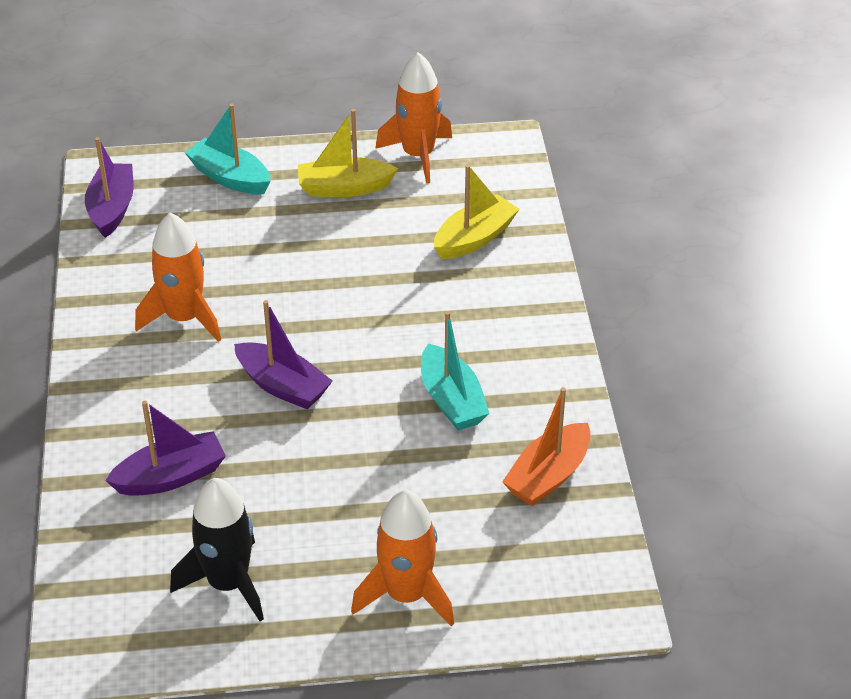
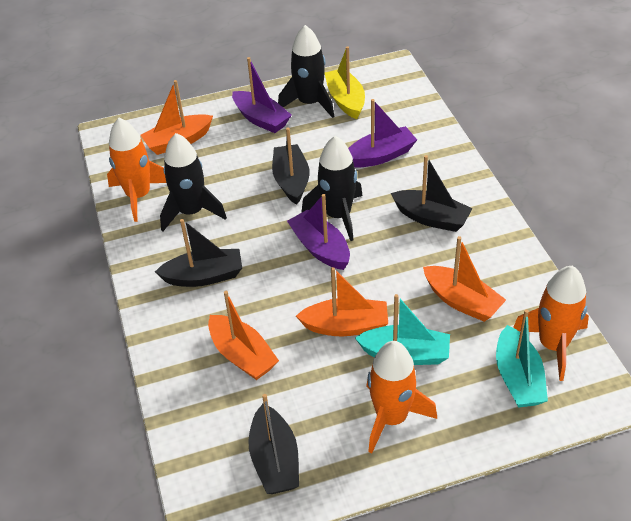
black boat: 0 -> 4
black rocket: 1 -> 3
orange boat: 1 -> 4
yellow boat: 2 -> 1

